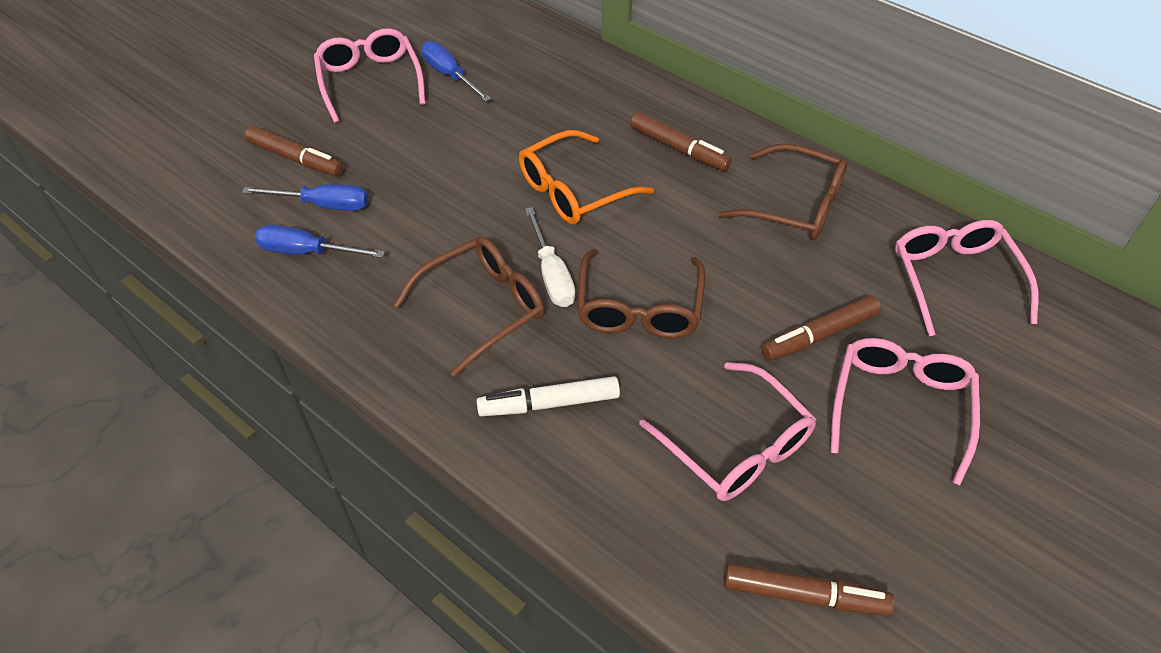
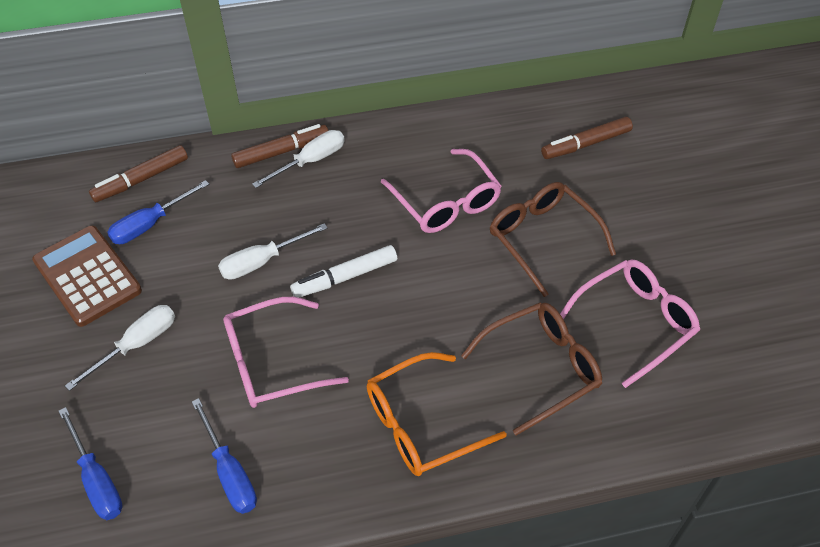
brown calculator: 0 -> 1
brown glasses: 3 -> 2
brown marker: 4 -> 3
pink glasses: 4 -> 3
white screwdriver: 1 -> 3

